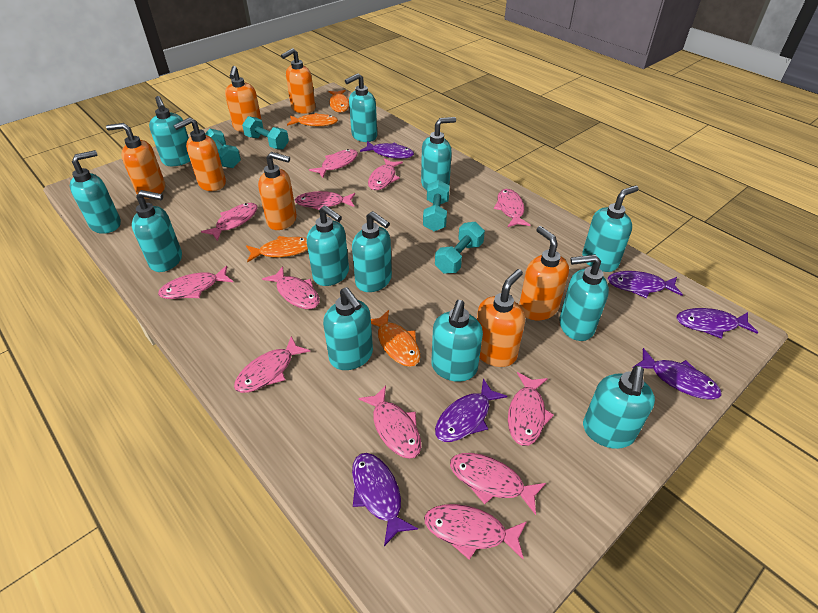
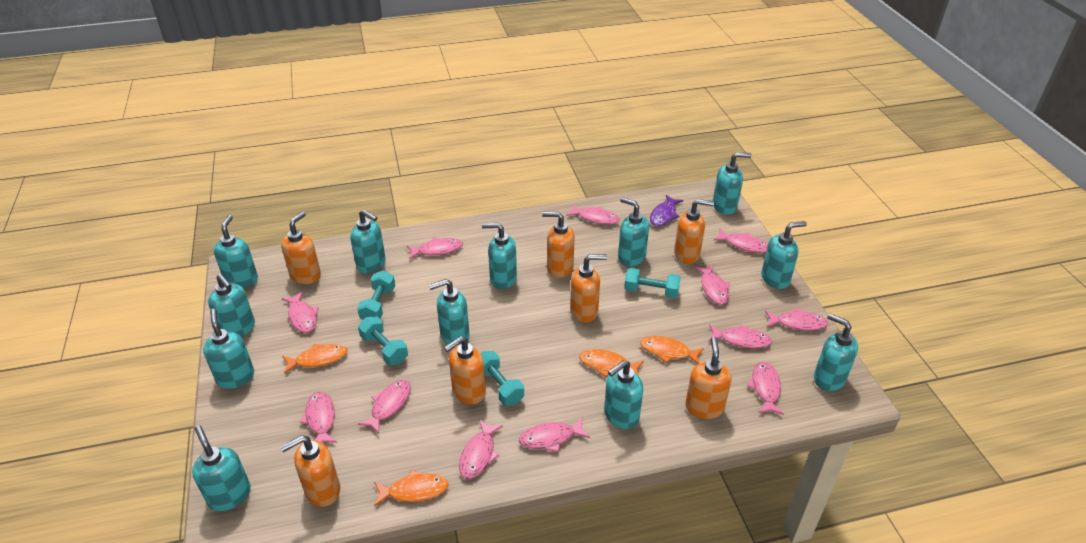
purple fish: 6 -> 1

